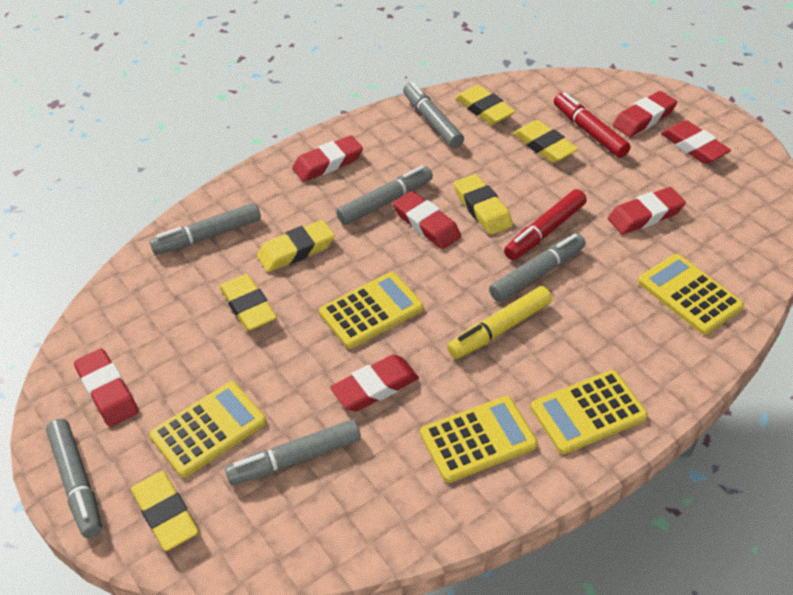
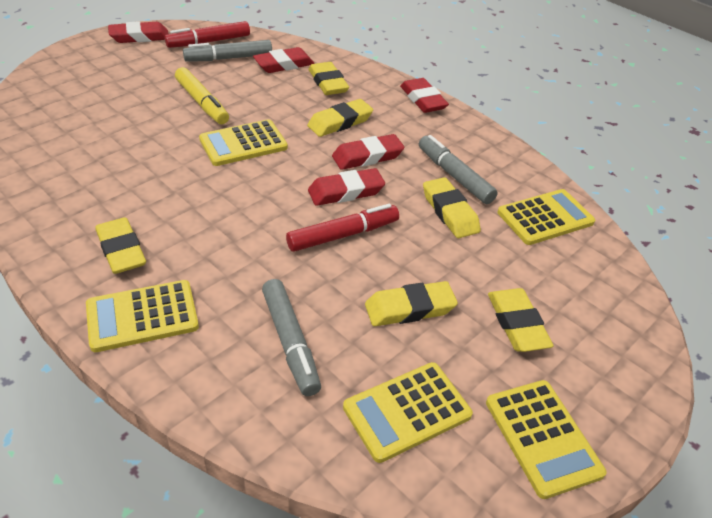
grey marker: 6 -> 3
red eraser: 7 -> 5

